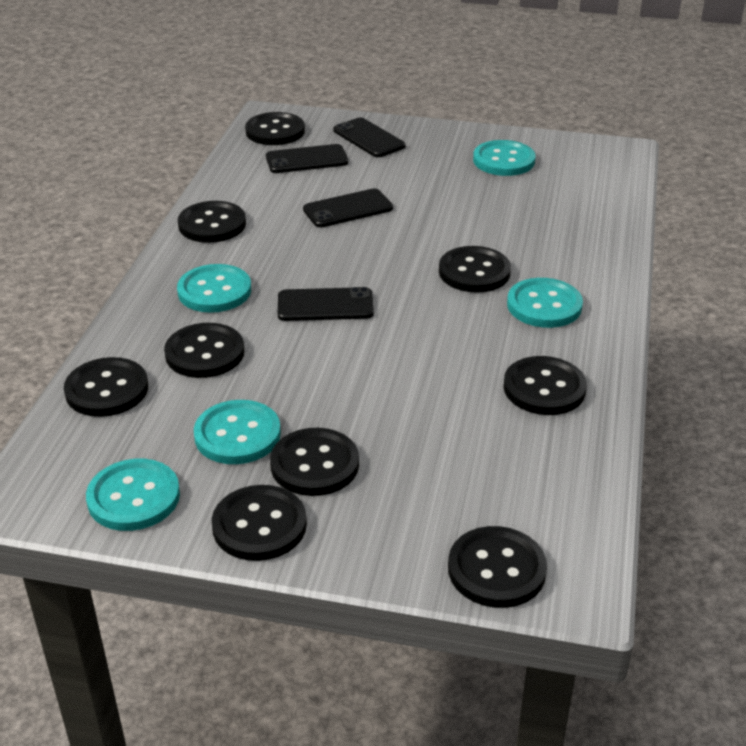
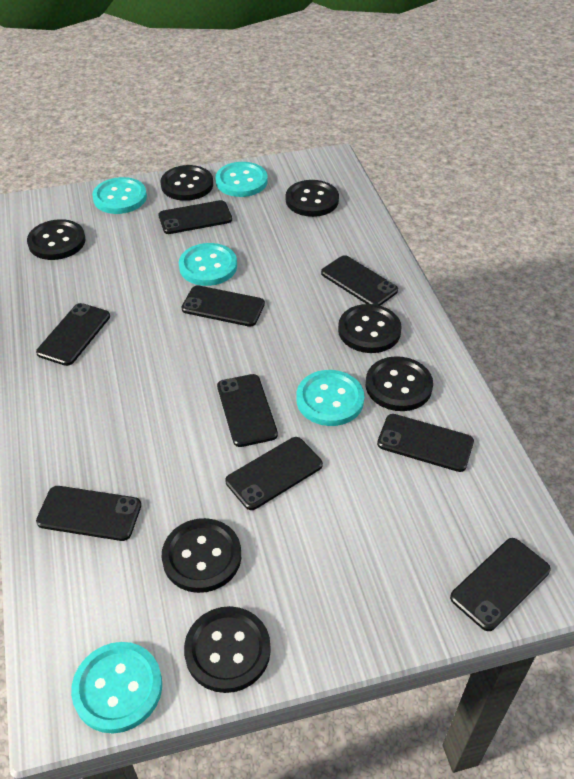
black button: 9 -> 7
black phone: 4 -> 9

